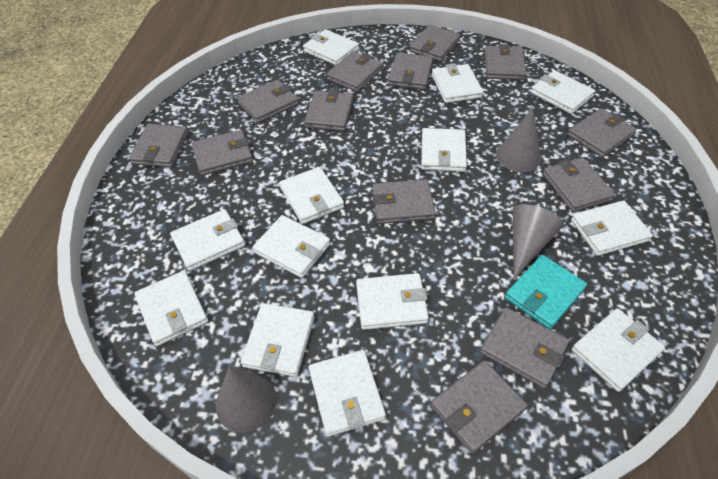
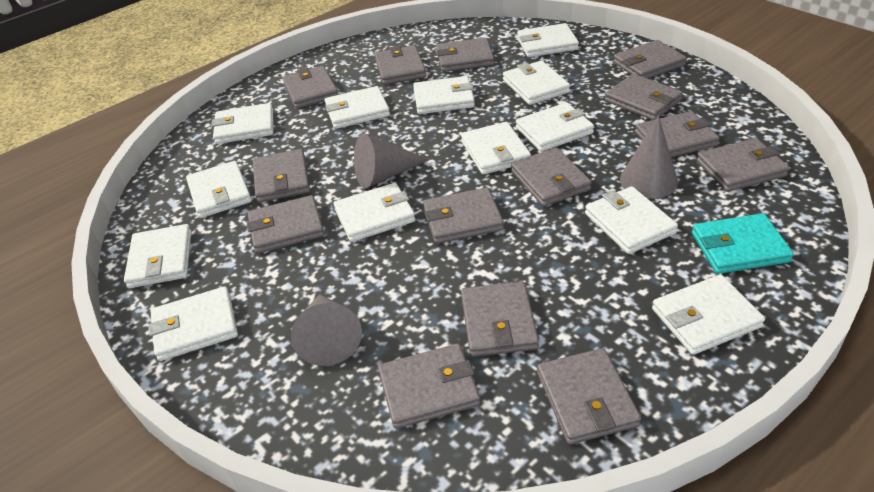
grey wallet: 13 -> 14

